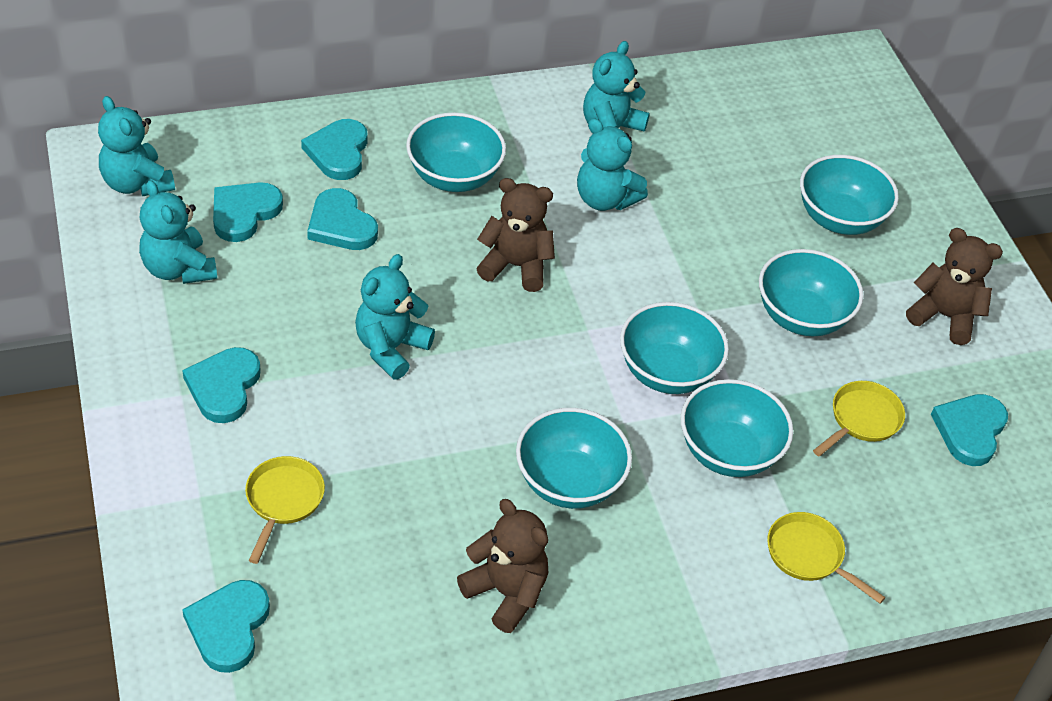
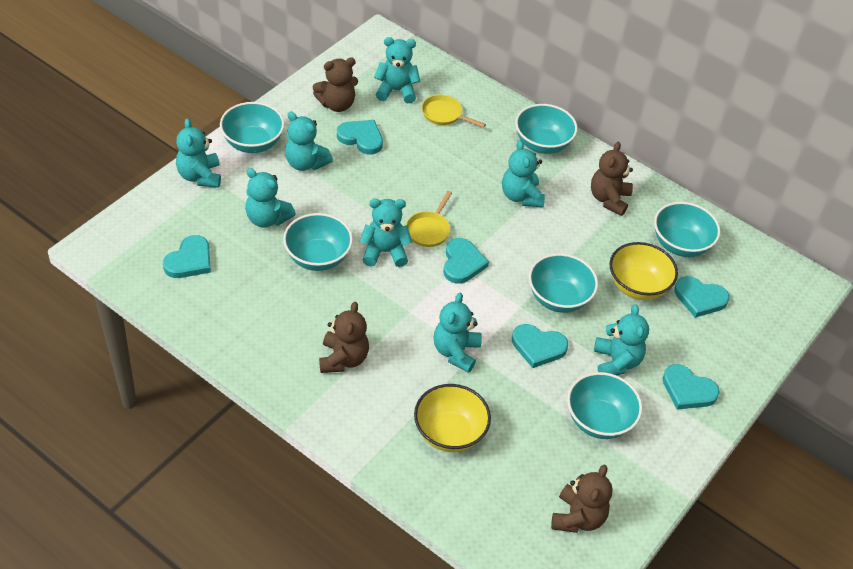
brown teddy bear: 3 -> 4
turquoise teddy bear: 5 -> 8
yellow bowl: 0 -> 2
yellow pan: 3 -> 2

